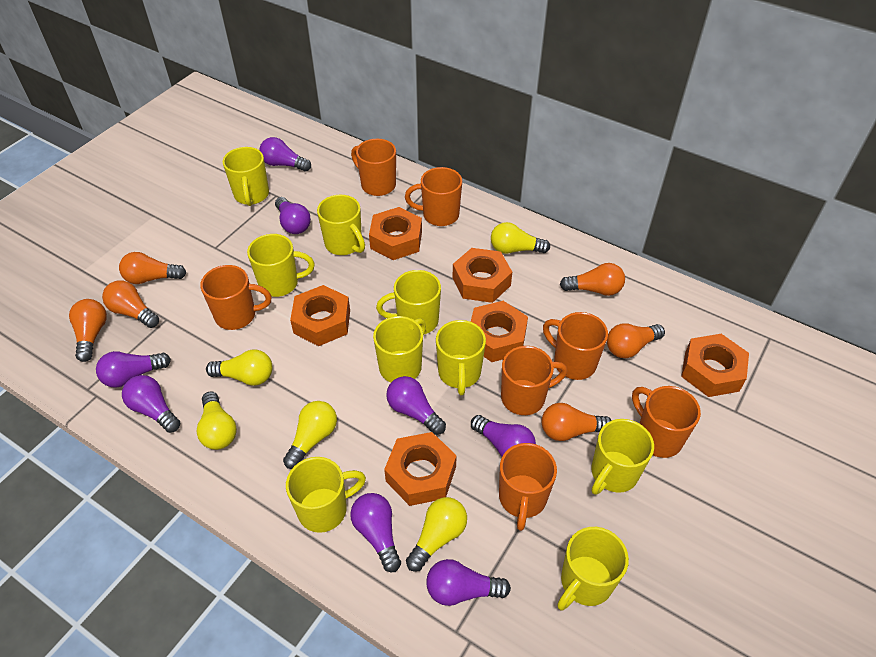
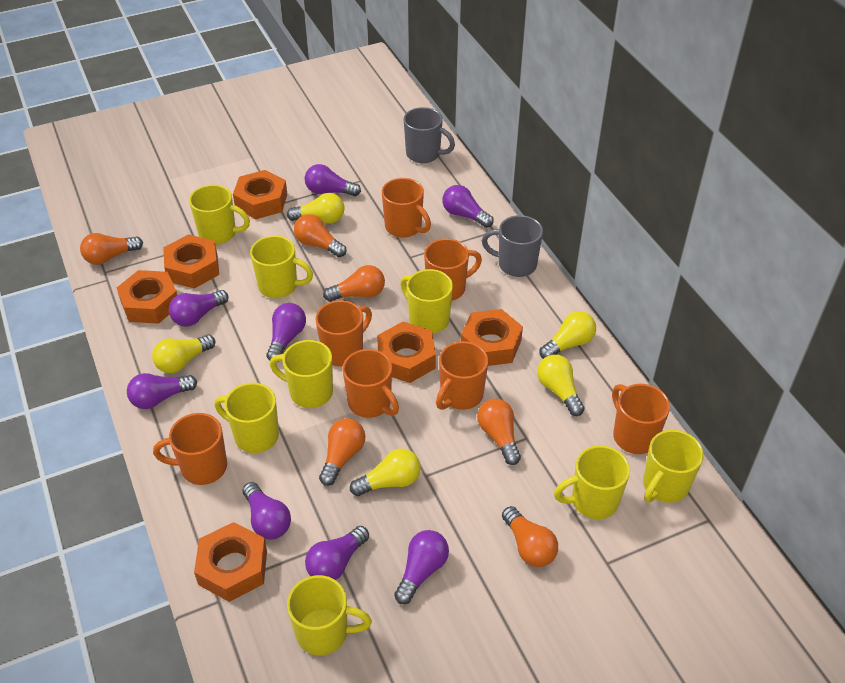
grey mug: 0 -> 2
yellow mug: 9 -> 8

